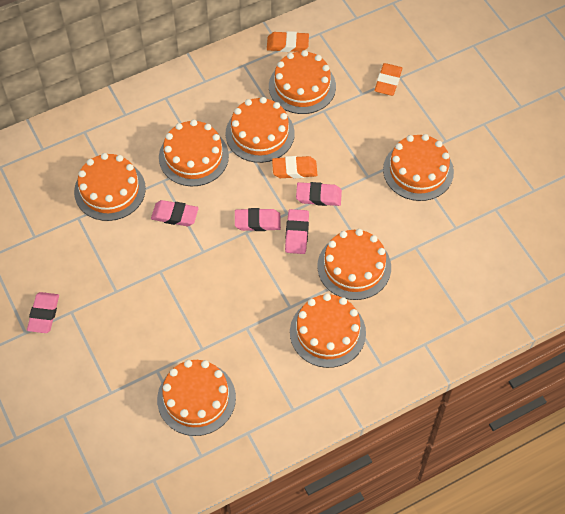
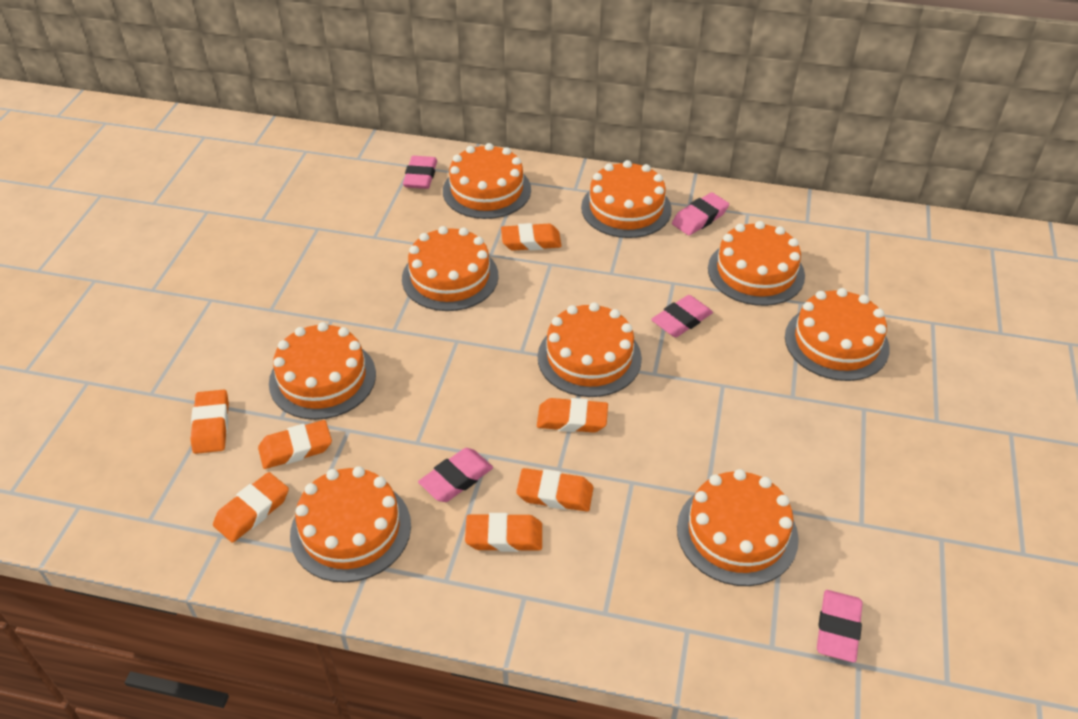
orange cake: 8 -> 9
orange eraser: 3 -> 7

